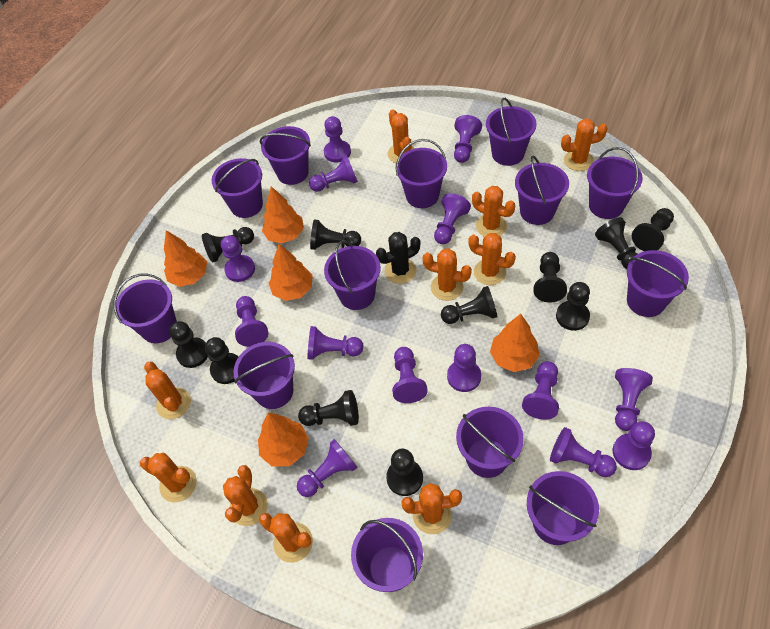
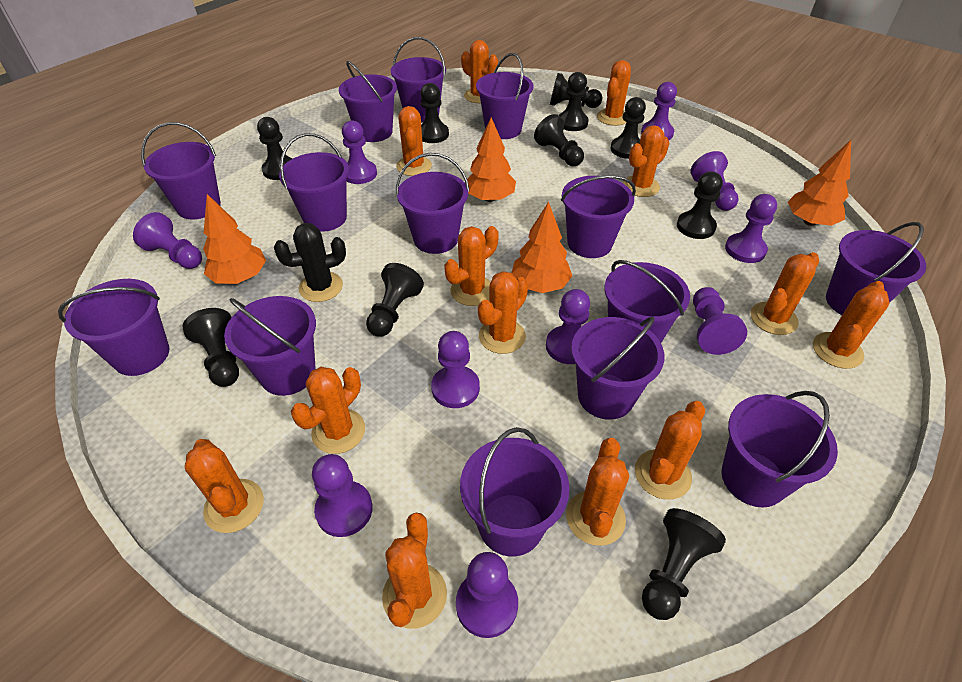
black pawn: 11 -> 10
orange cactus: 10 -> 13
orange tree: 5 -> 4
purple bucket: 13 -> 14
purple pawn: 14 -> 10

